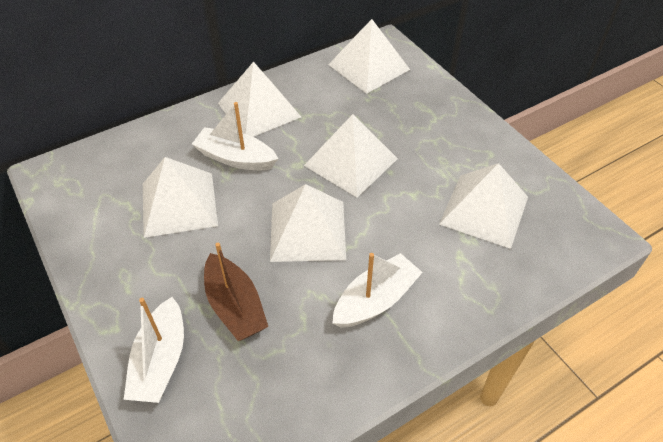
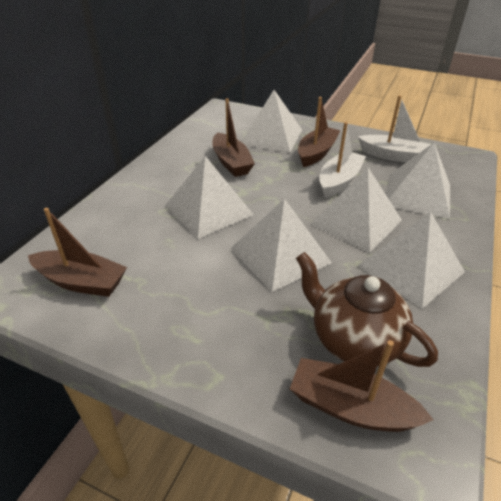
brown boat: 1 -> 4
brown teapot: 0 -> 1
white boat: 3 -> 2

